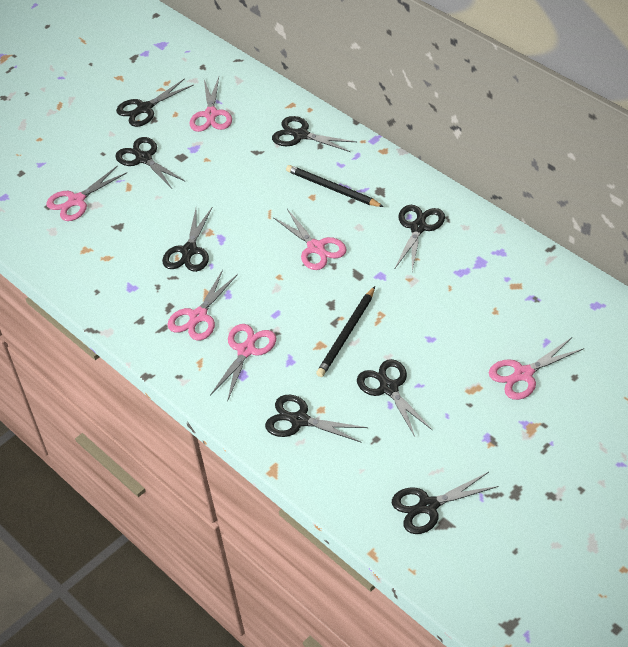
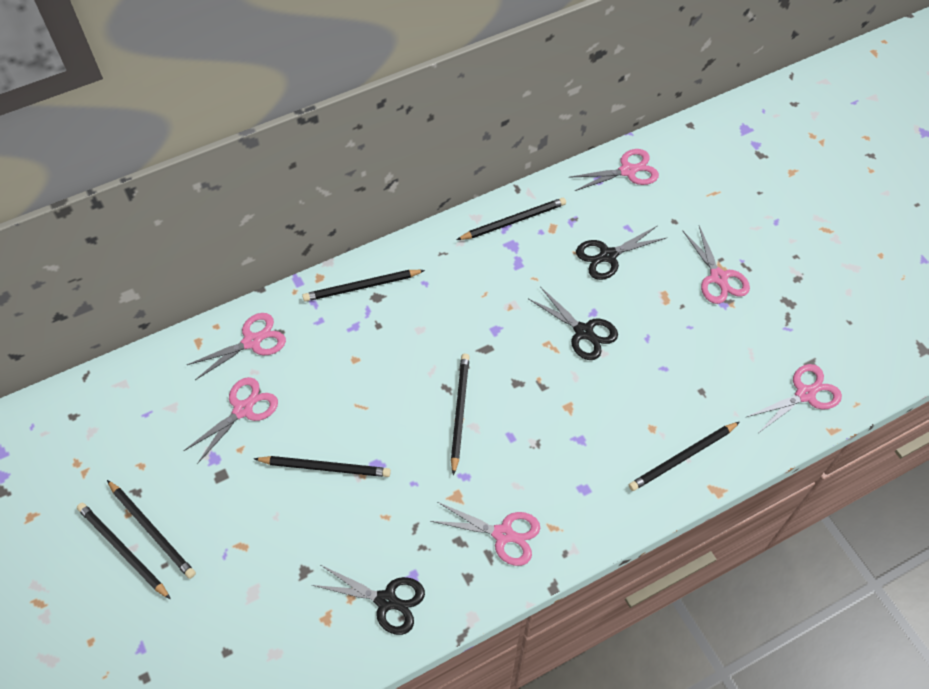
black pencil: 2 -> 7
black scissors: 8 -> 3

